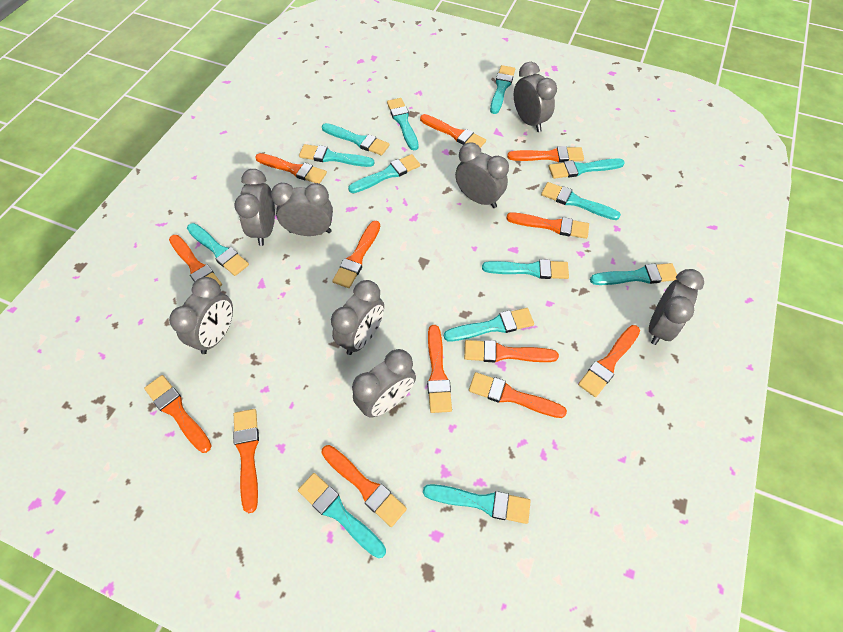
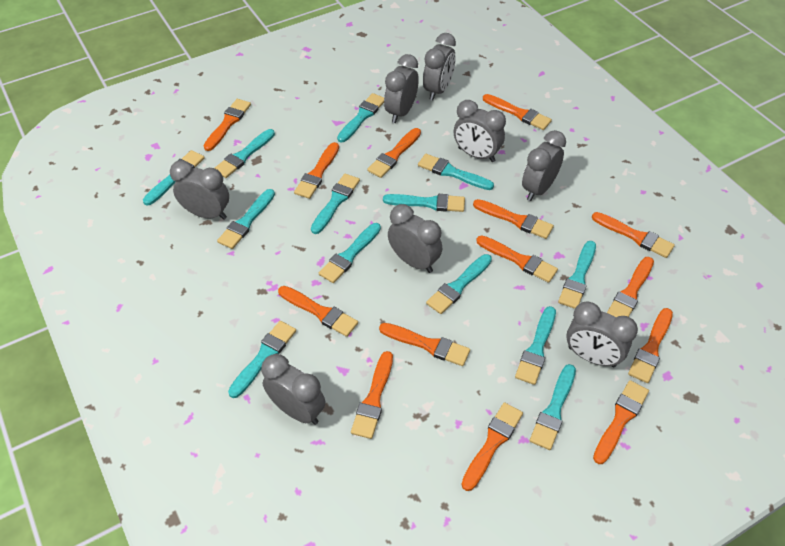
orange brush: 13 -> 14

